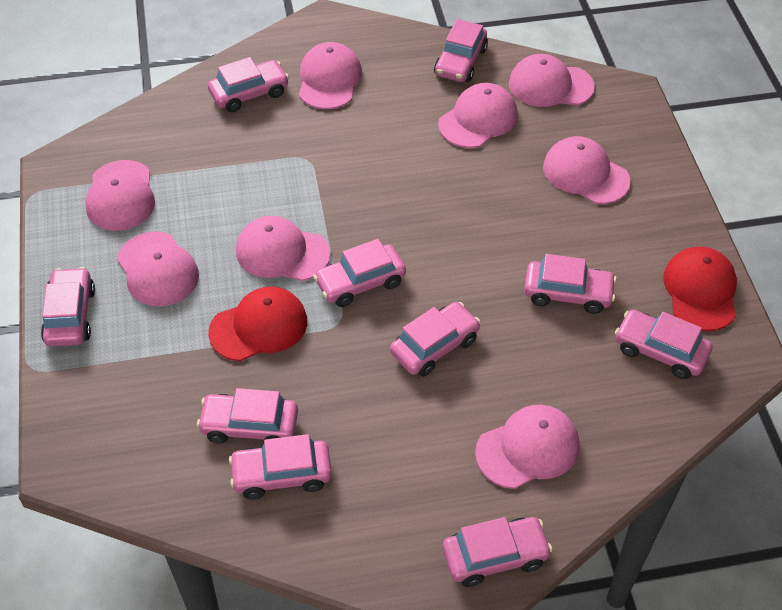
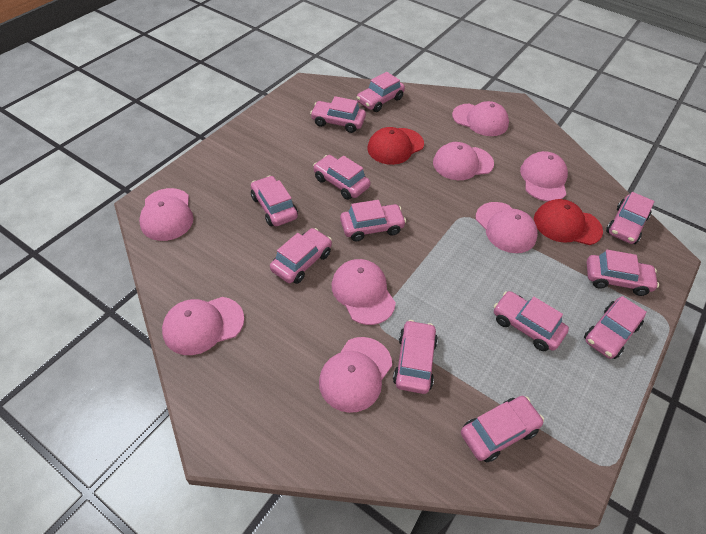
pink car: 10 -> 12

